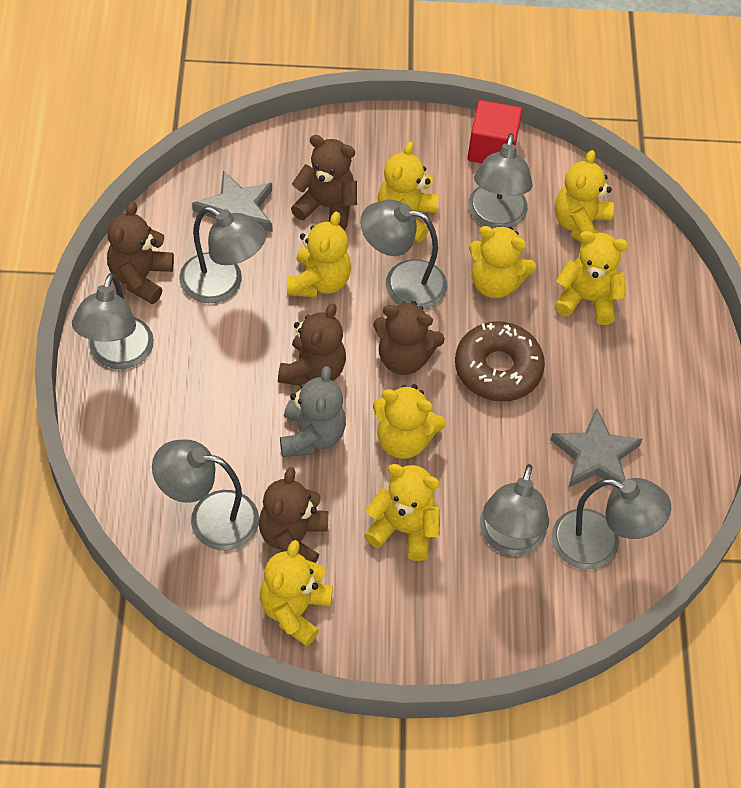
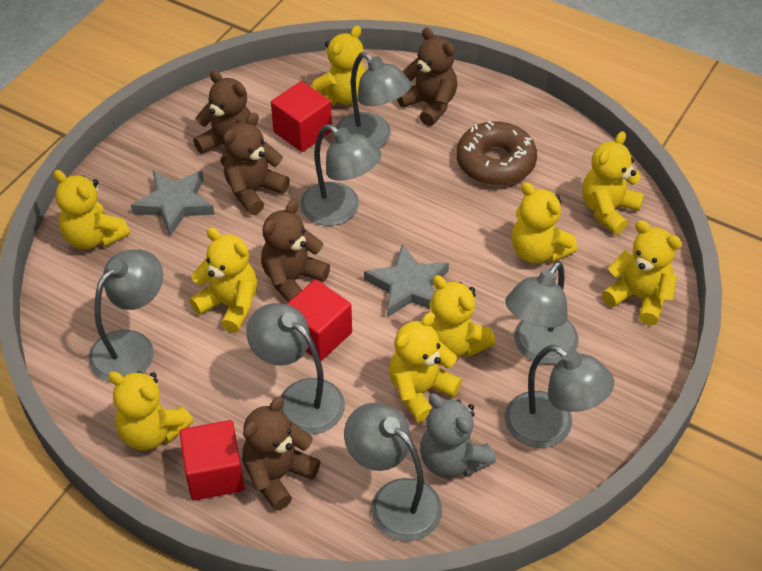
red cube: 1 -> 3
yellow teddy bear: 8 -> 9

